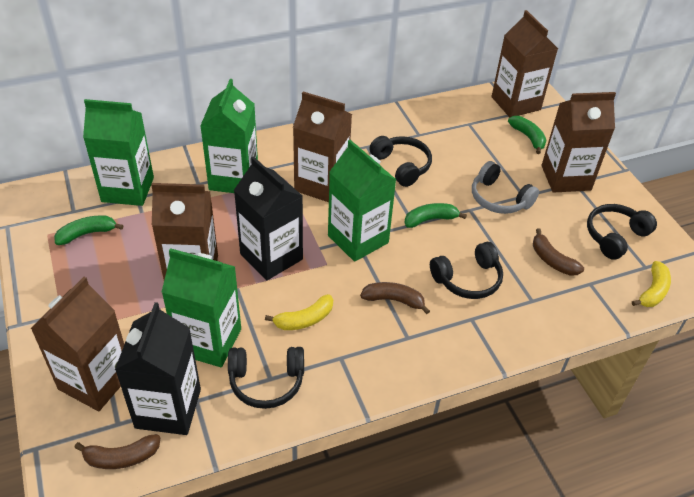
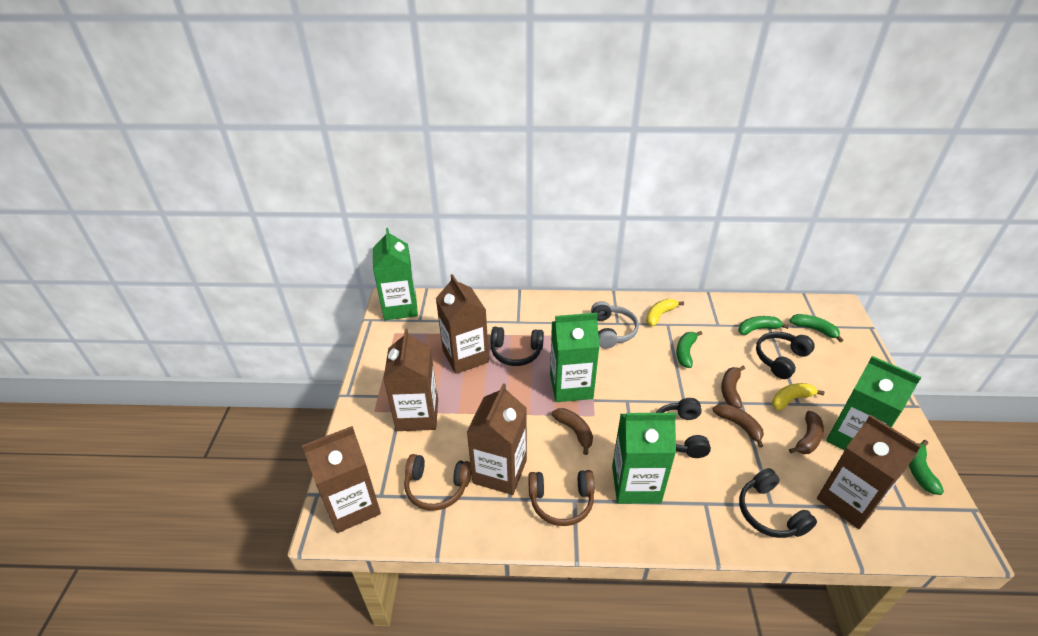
black carton: 2 -> 0
brown banana: 3 -> 4
brown headphones: 0 -> 2
green banana: 3 -> 4

